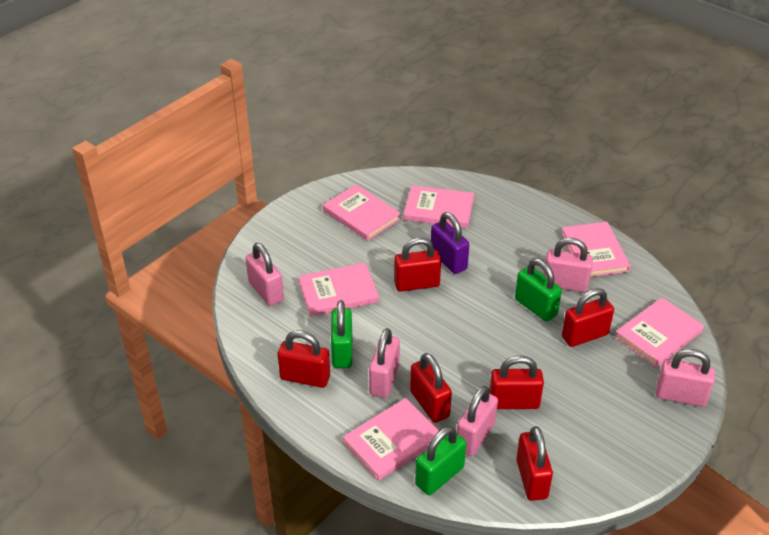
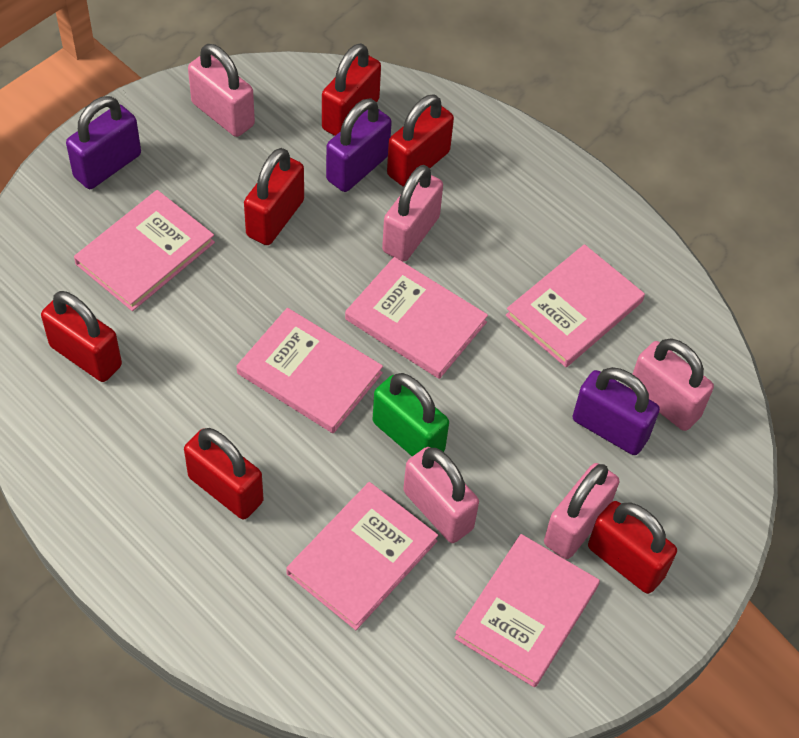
green padlock: 3 -> 1
purple padlock: 1 -> 3

